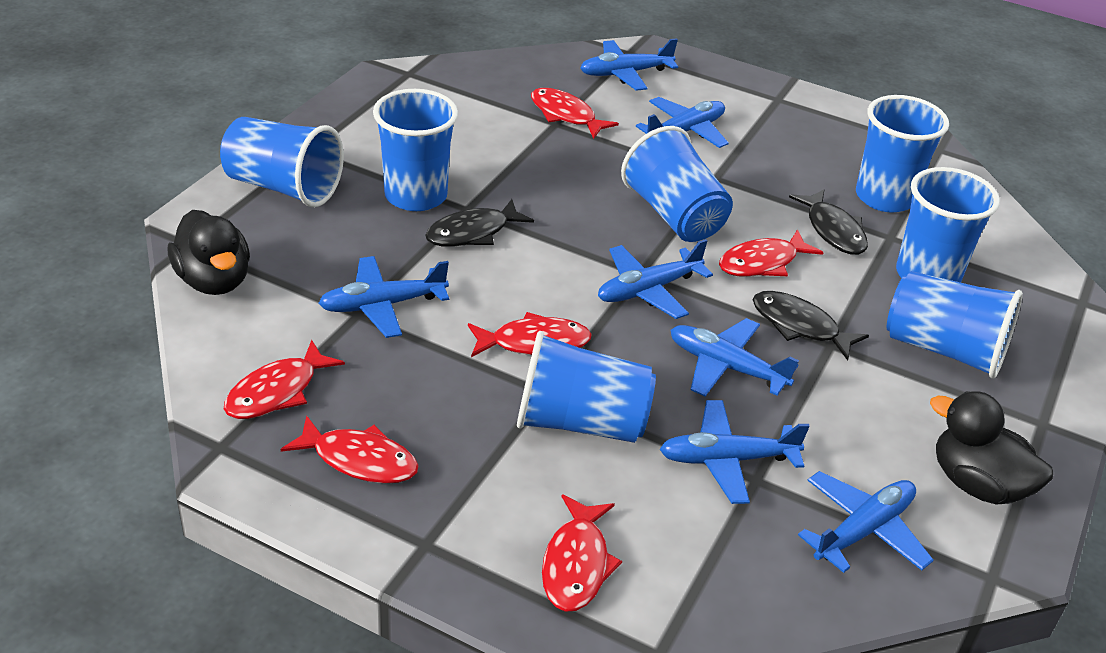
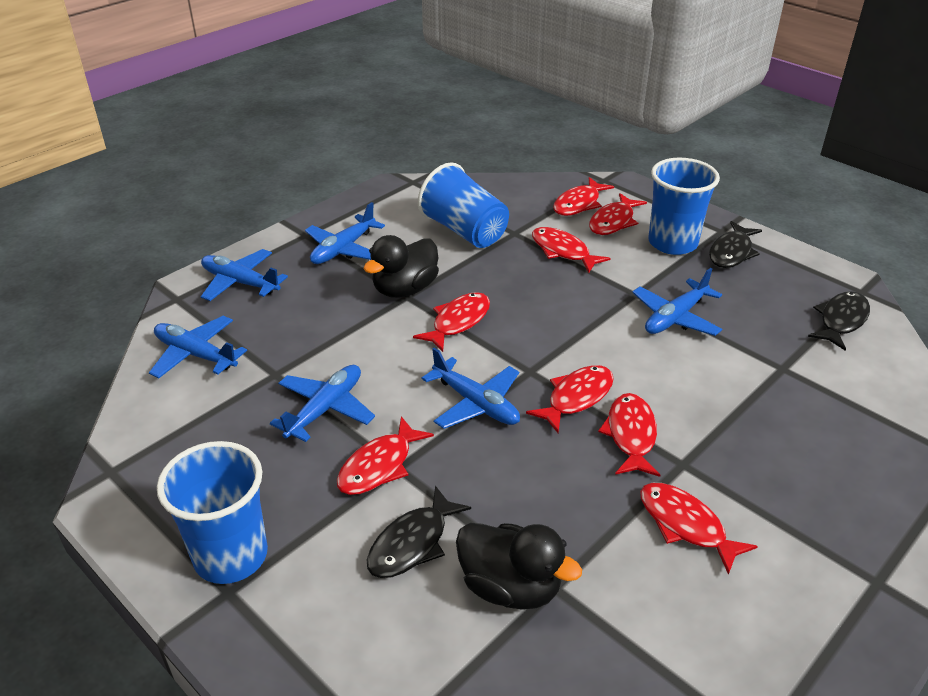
blue cup: 7 -> 3
blue plane: 7 -> 6
red fish: 6 -> 8

